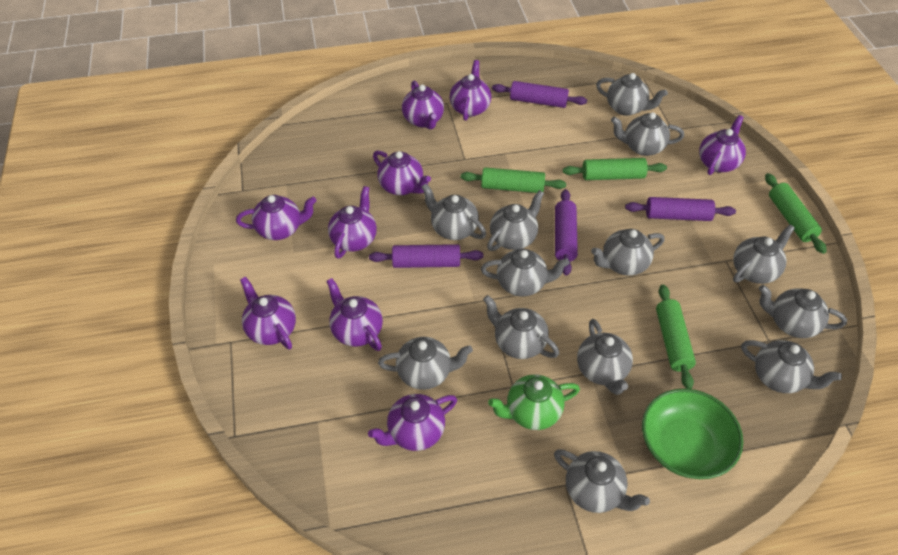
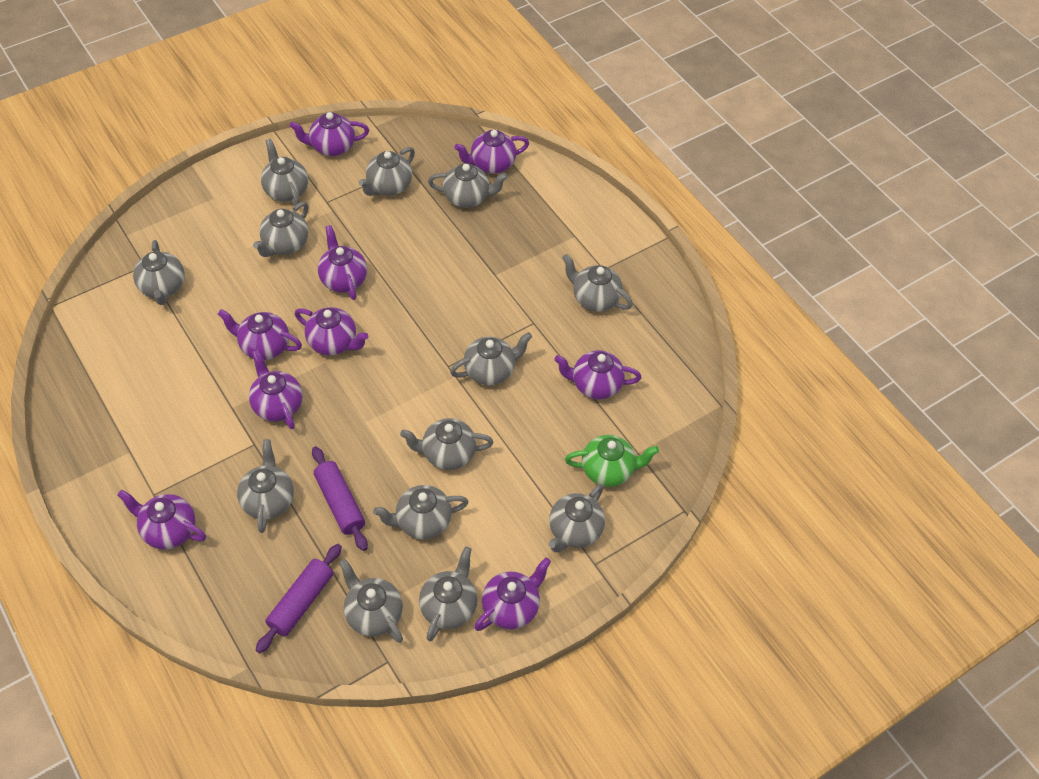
green bowl: 1 -> 0
green rolling pin: 4 -> 0
purple rolling pin: 4 -> 2

